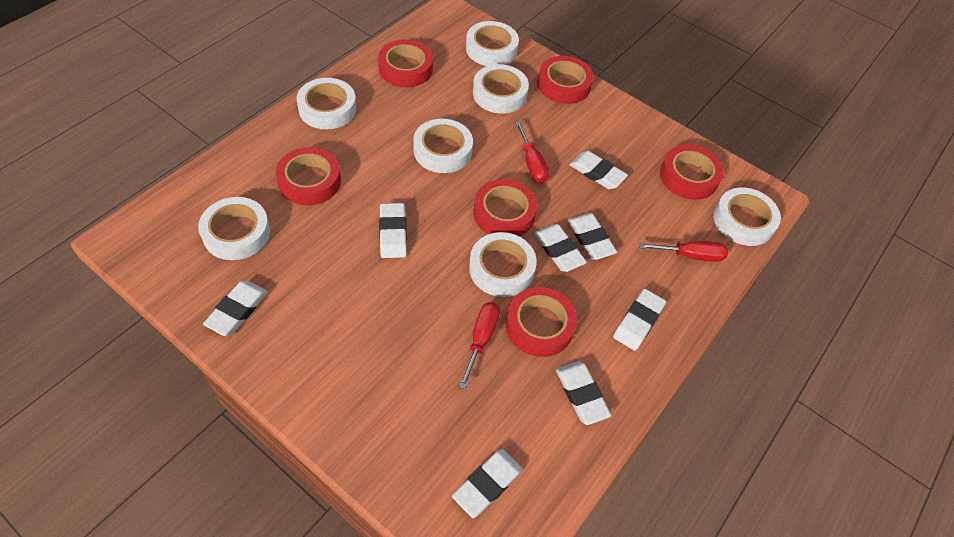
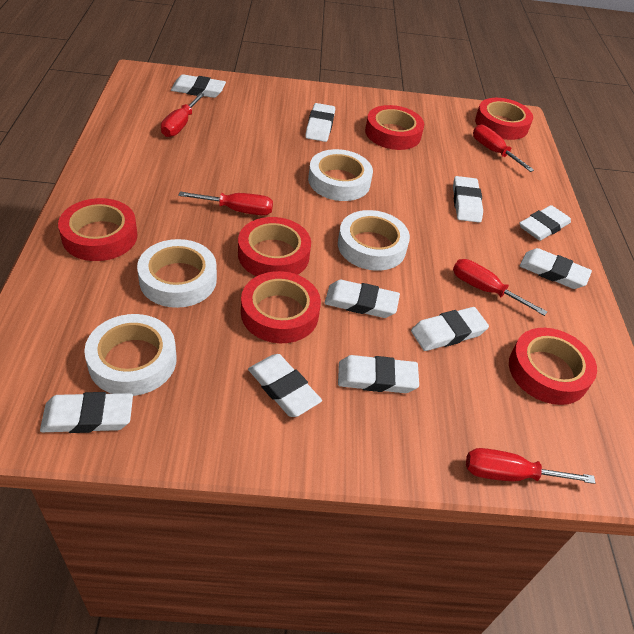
red screwdriver: 3 -> 5
white eraser: 8 -> 10
white tape: 7 -> 4

